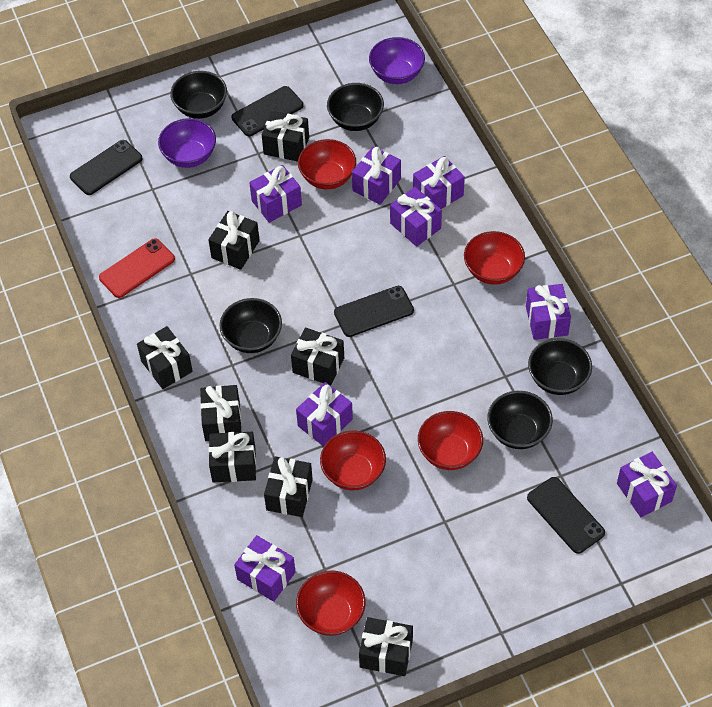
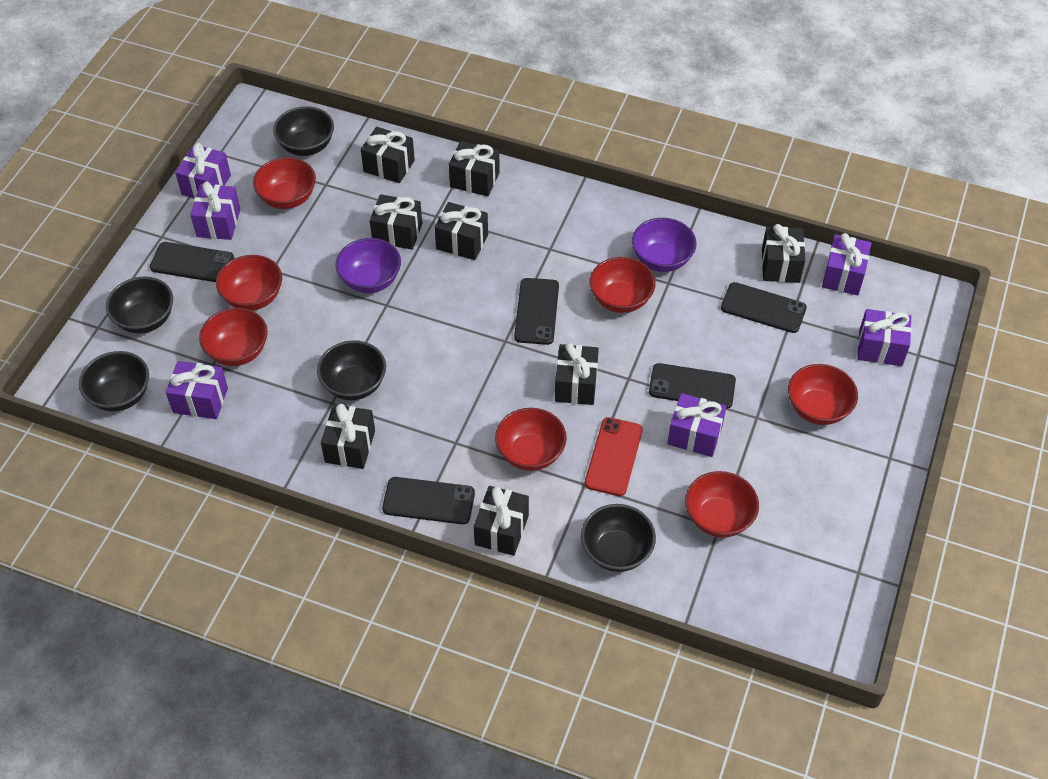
black phone: 4 -> 5
purple gift: 8 -> 6
red bowl: 5 -> 7

